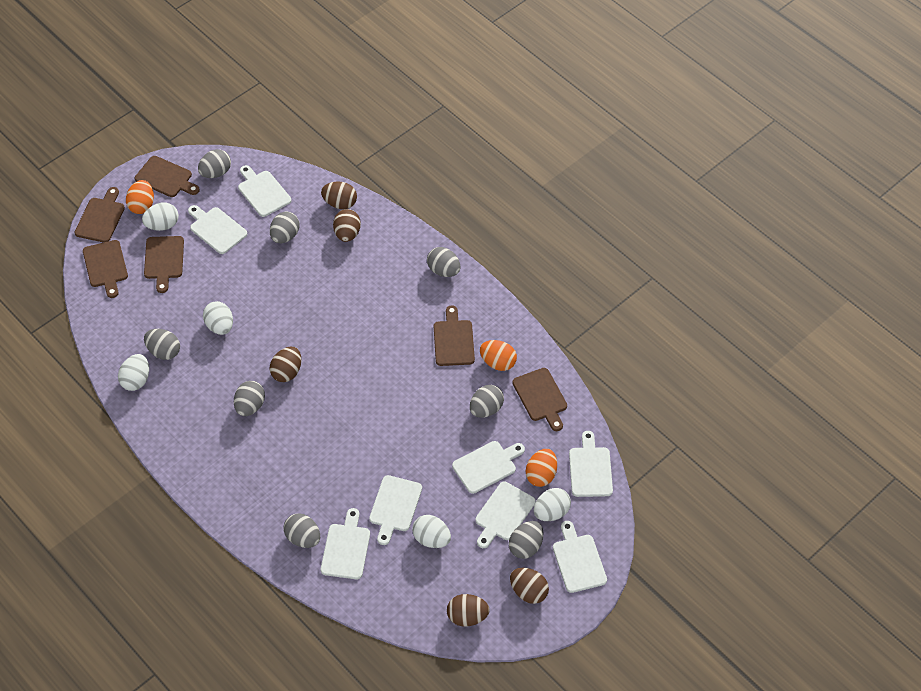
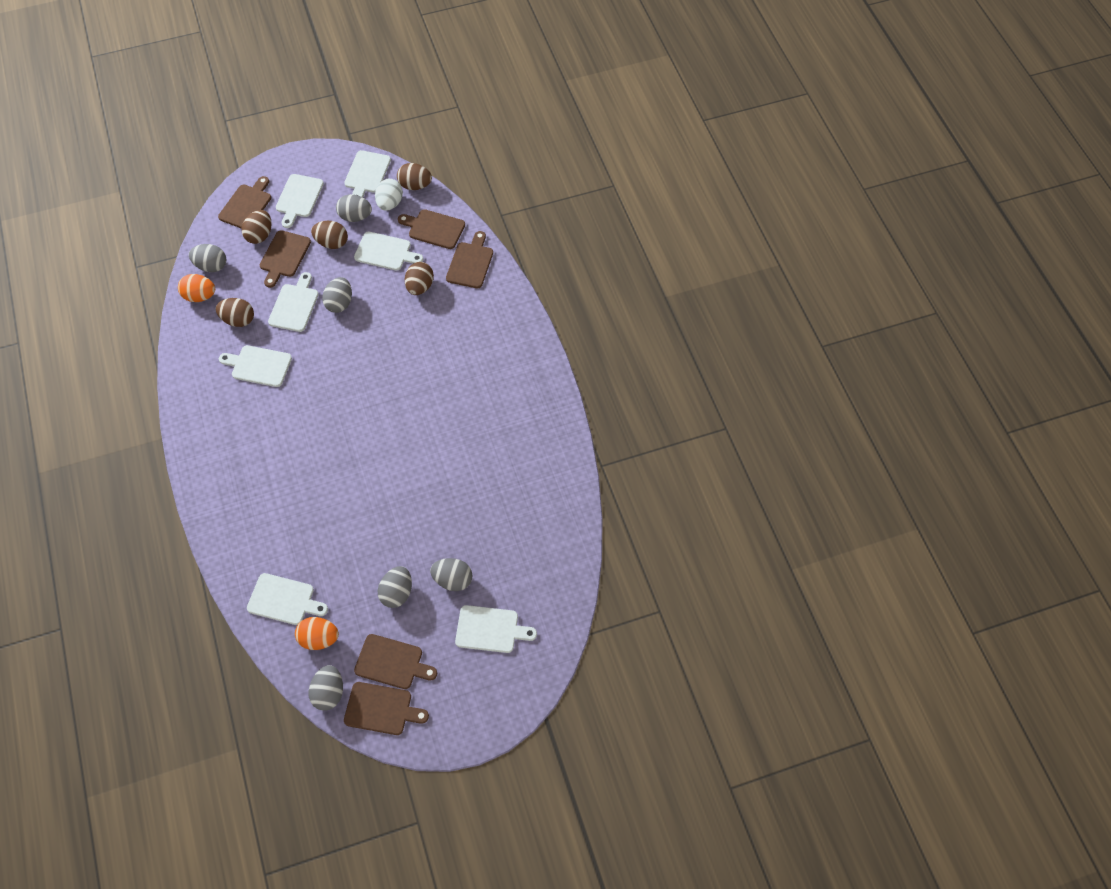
grey egg: 8 -> 6
orange egg: 3 -> 2
white cutting board: 8 -> 7
white egg: 5 -> 1

